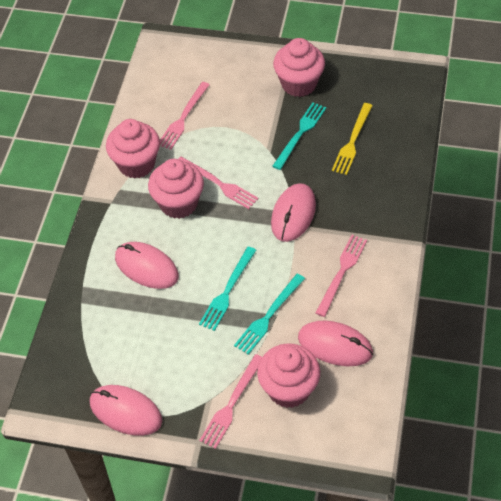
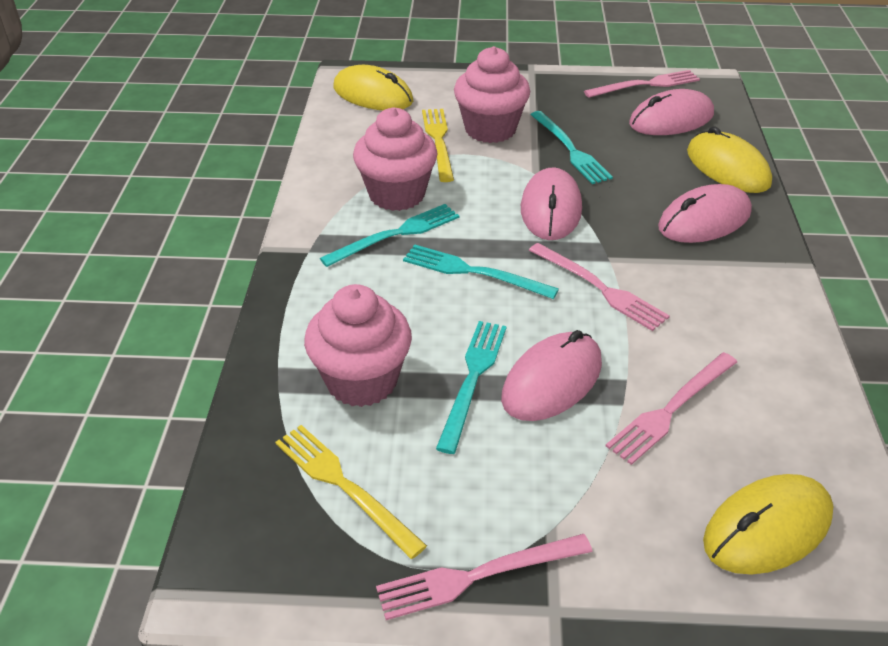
pink cupcake: 4 -> 3
turquoise fork: 3 -> 4
yellow fork: 1 -> 2
yellow mouse: 0 -> 3

